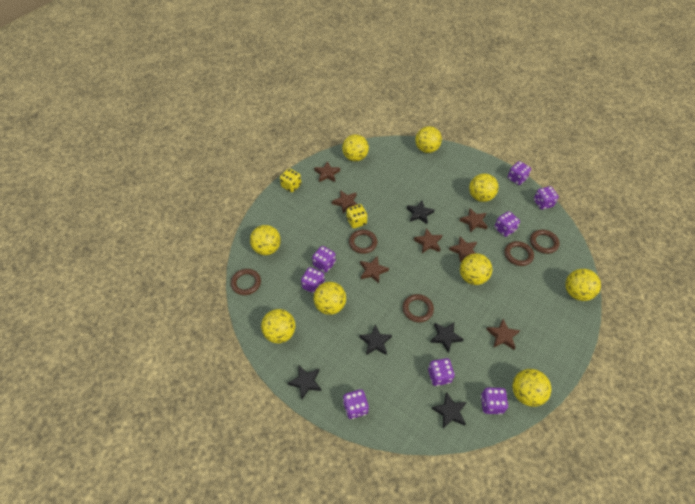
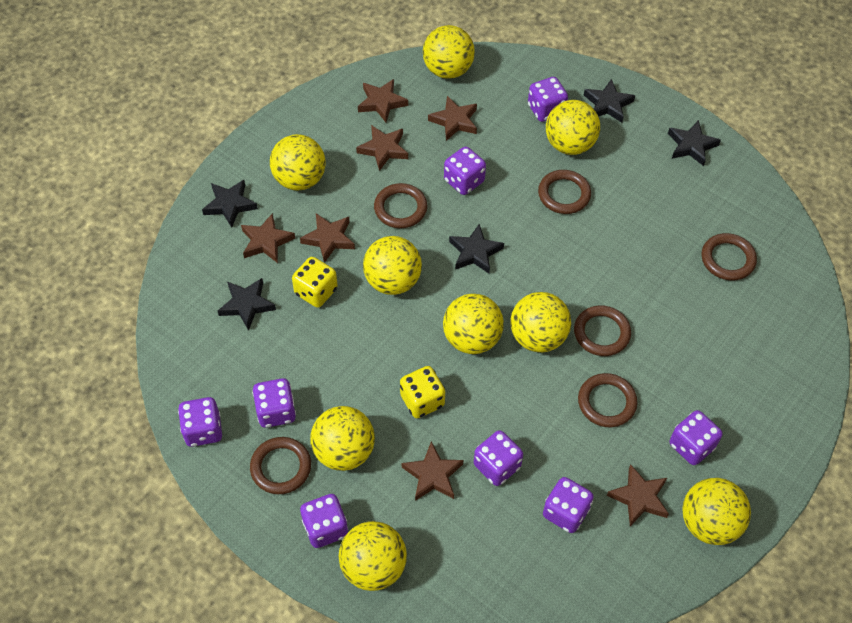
brown ring: 5 -> 6

